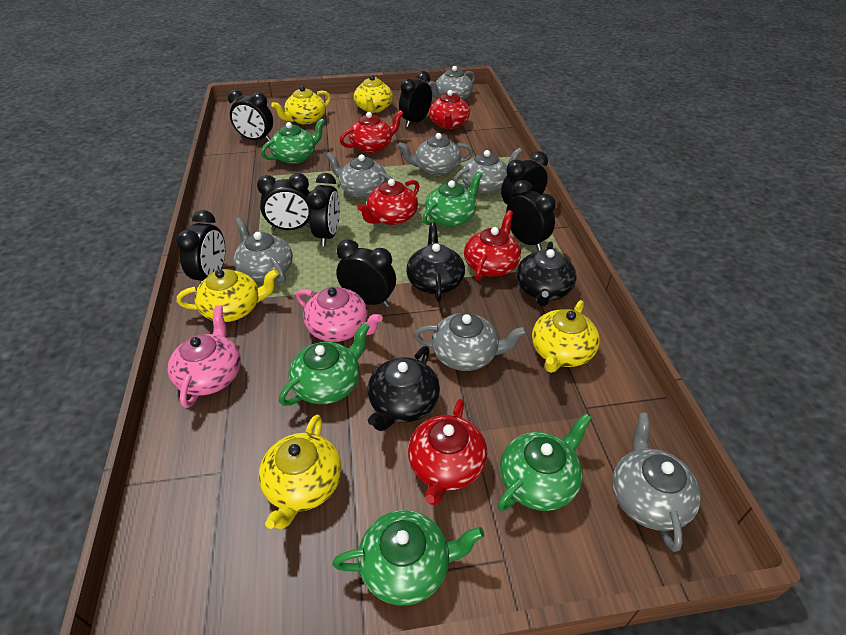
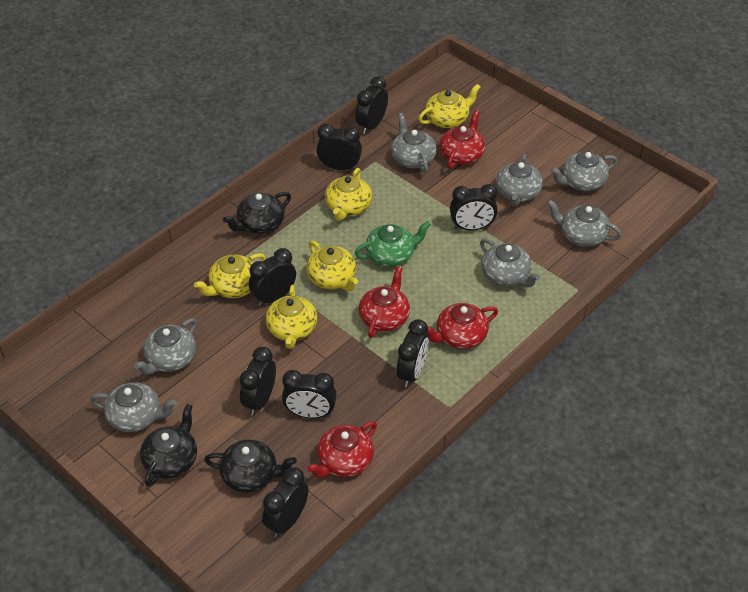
green teapot: 5 -> 1
pink teapot: 2 -> 0
red teapot: 5 -> 4

